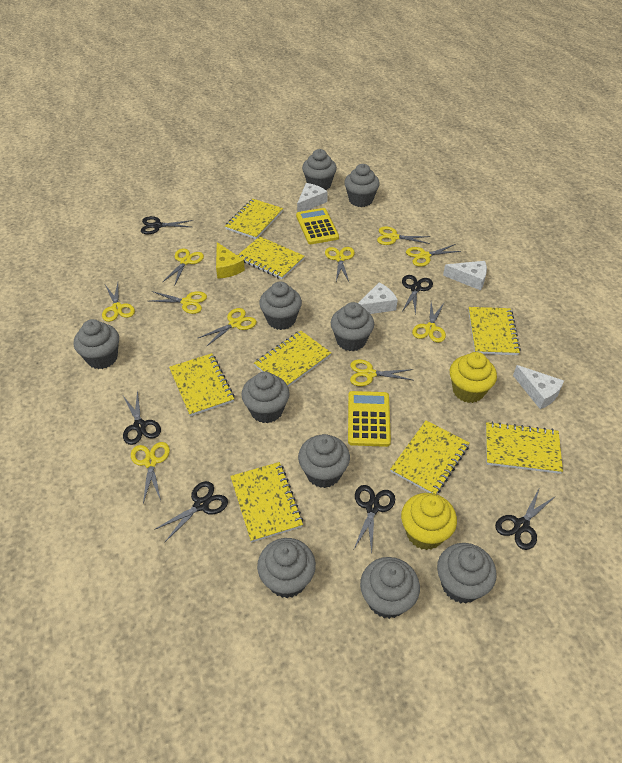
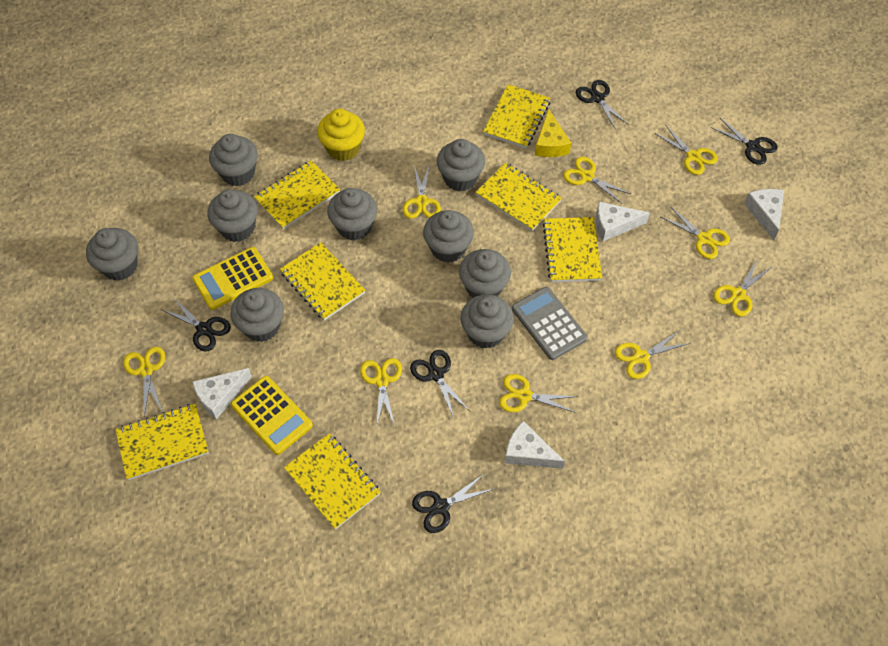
black scissors: 6 -> 5
grey calculator: 0 -> 1
grey cupcake: 10 -> 9
yellow cupcake: 2 -> 1
yellow notebook: 8 -> 7
yellow scissors: 10 -> 9

